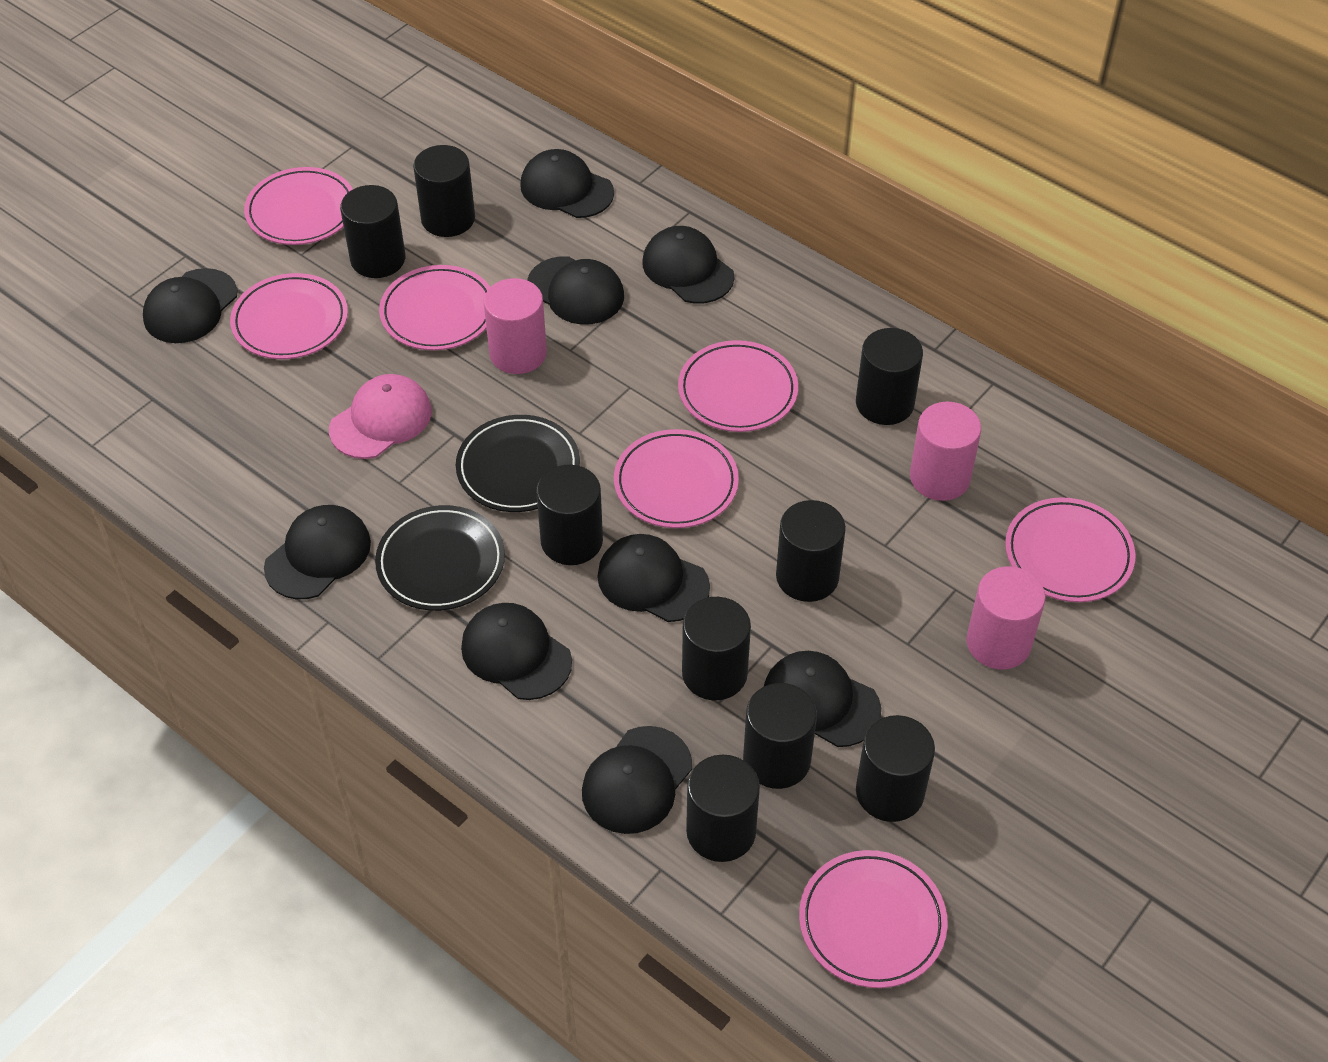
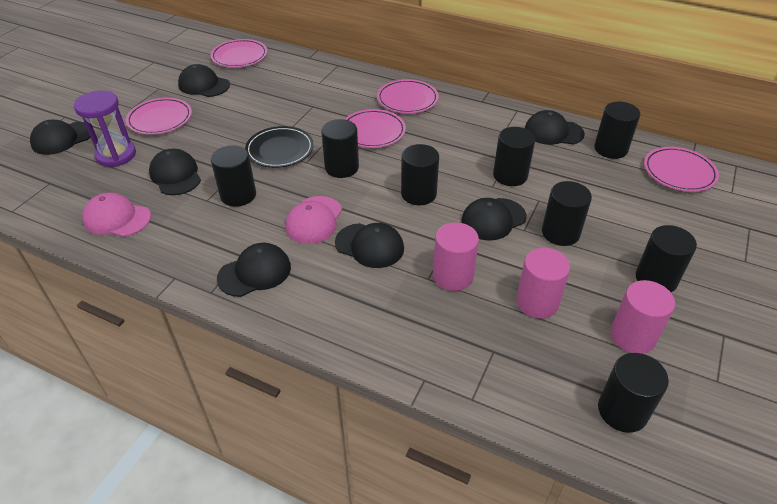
black cap: 9 -> 7
black cylinder: 9 -> 8
black plate: 2 -> 1
pink cap: 1 -> 2
pink plate: 7 -> 5
purple hourglass: 0 -> 1

